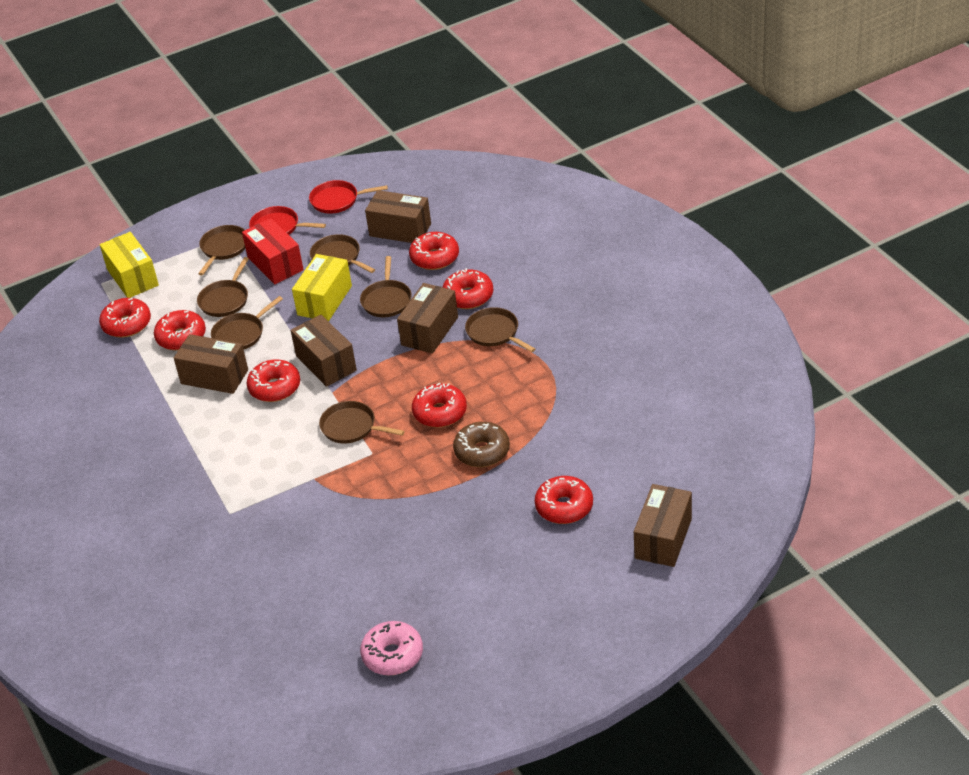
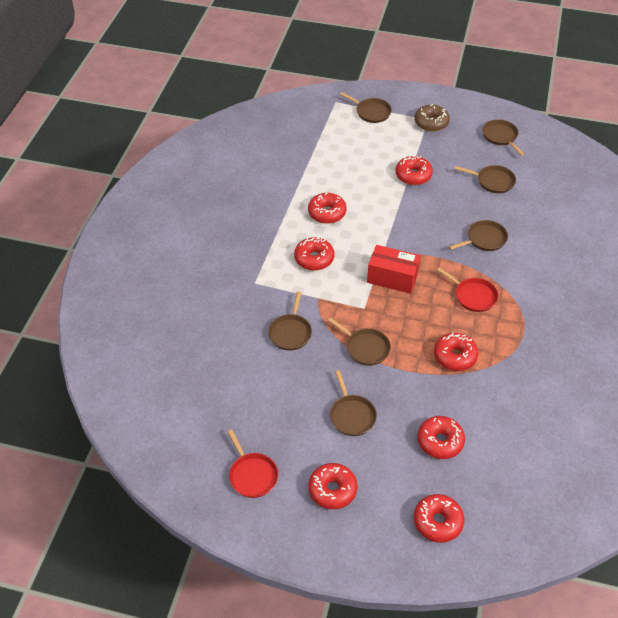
brown box: 5 -> 0
pink donut: 1 -> 0
yellow box: 2 -> 0

